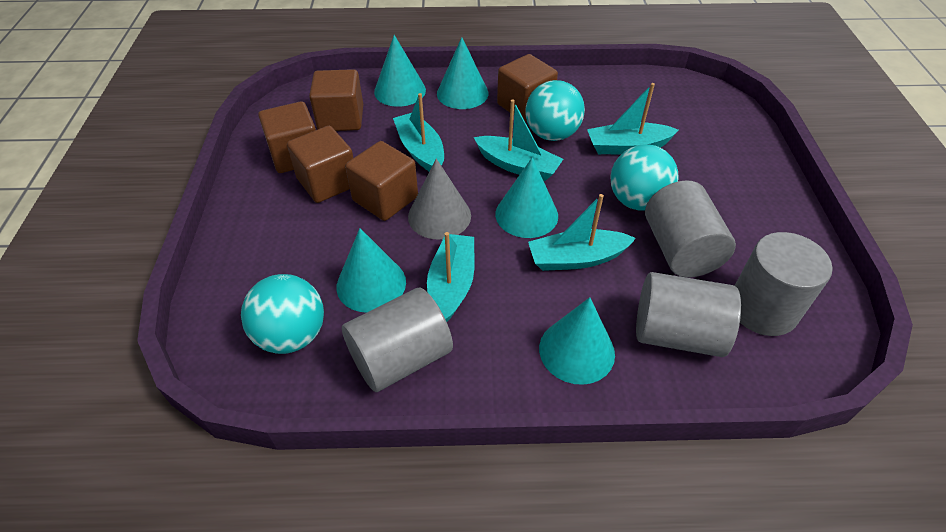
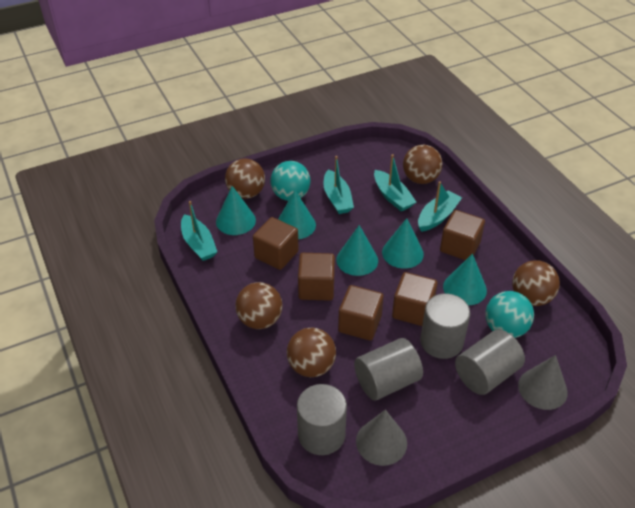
brown ball: 0 -> 5
grey cone: 1 -> 2
turquoise ball: 3 -> 2
turquoise boat: 5 -> 4

